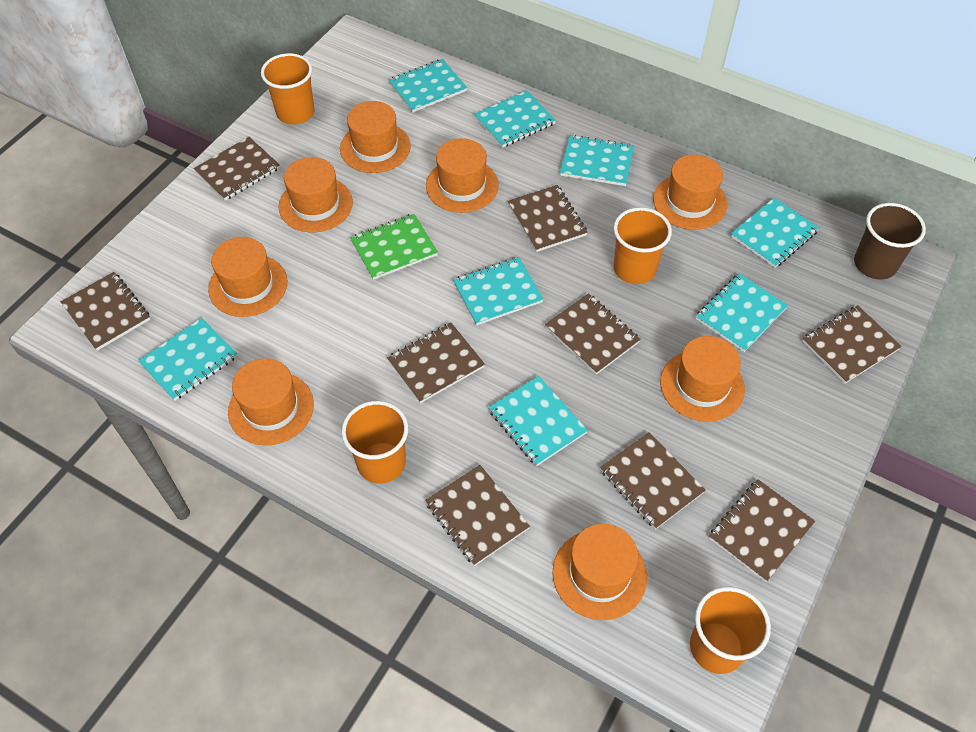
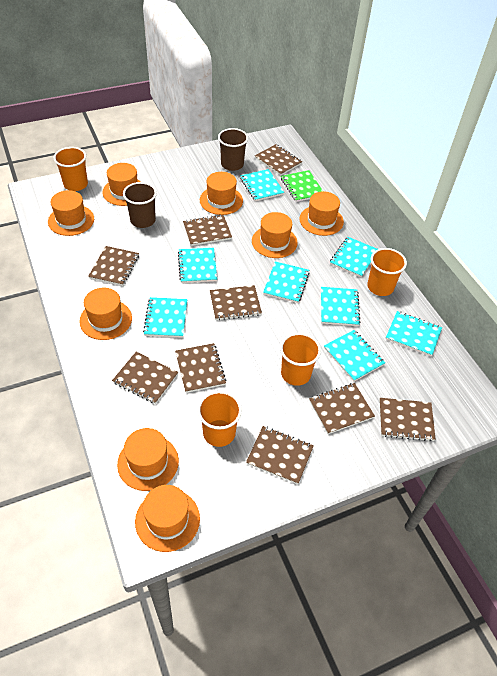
brown cup: 1 -> 2

